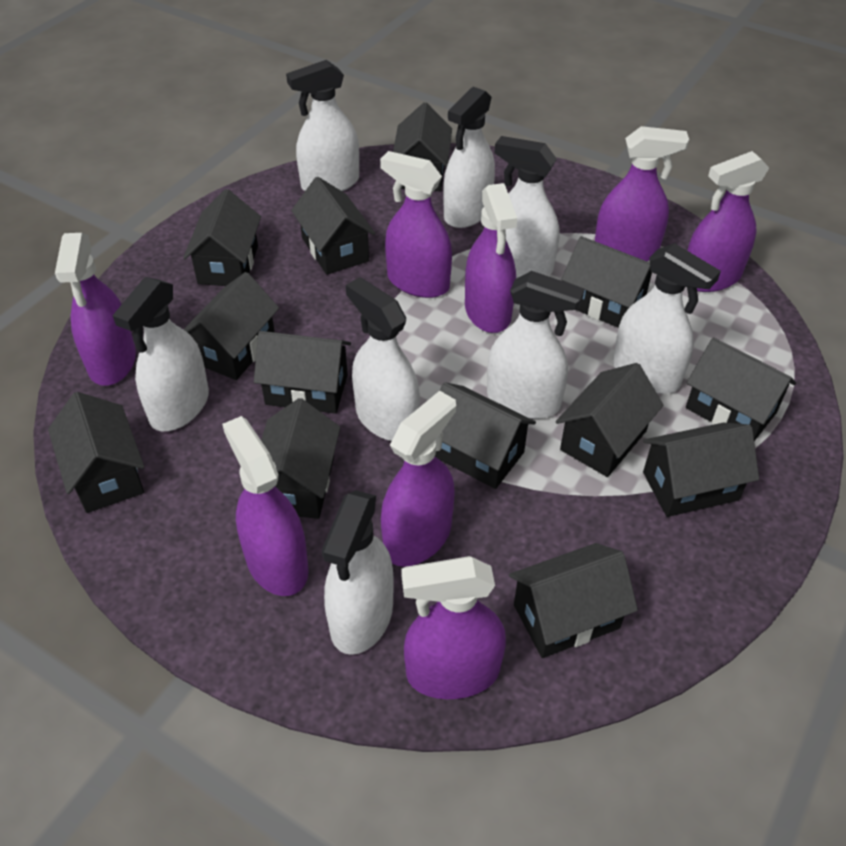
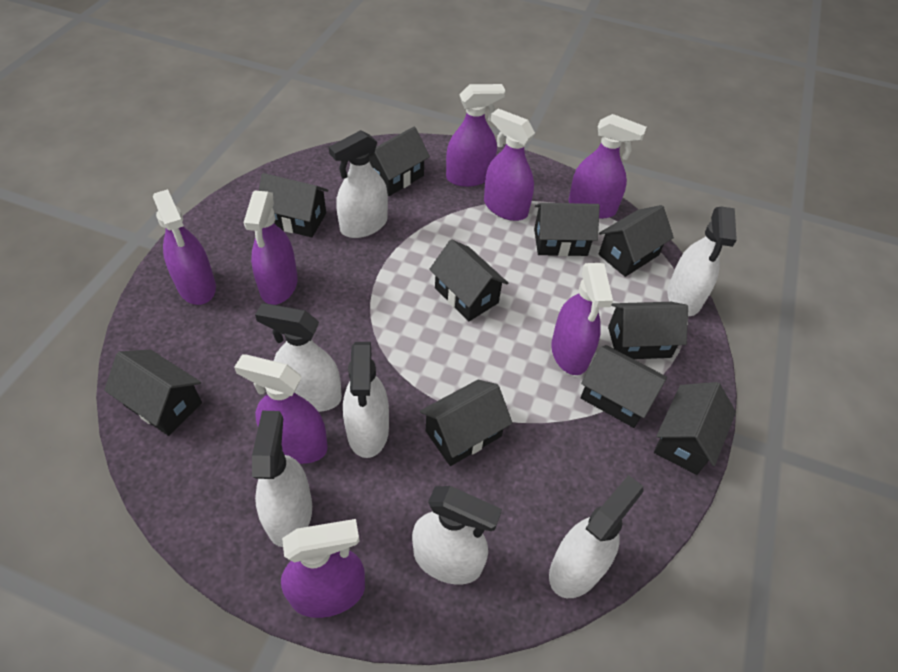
black house: 13 -> 10
white spray bottle: 8 -> 7

